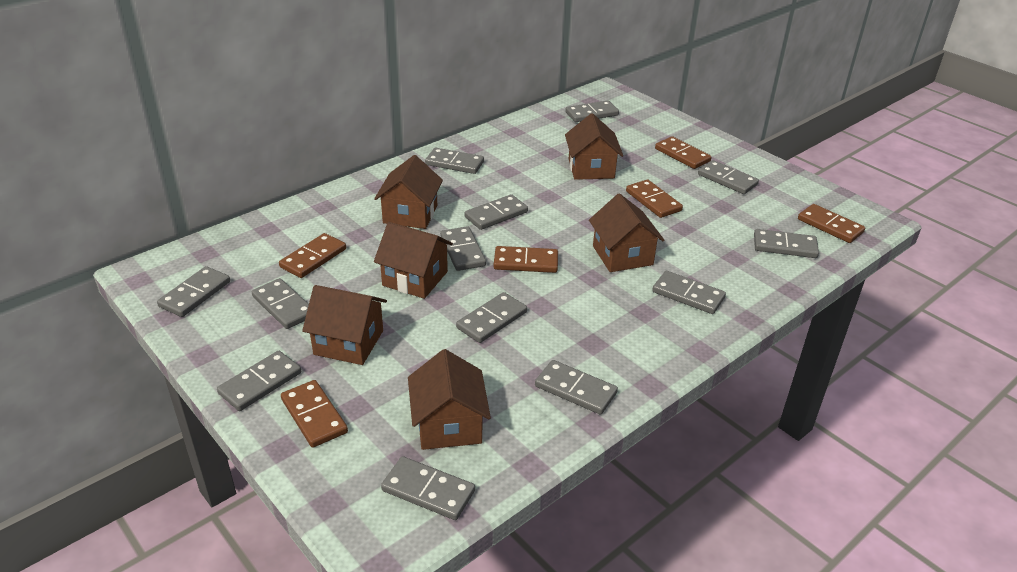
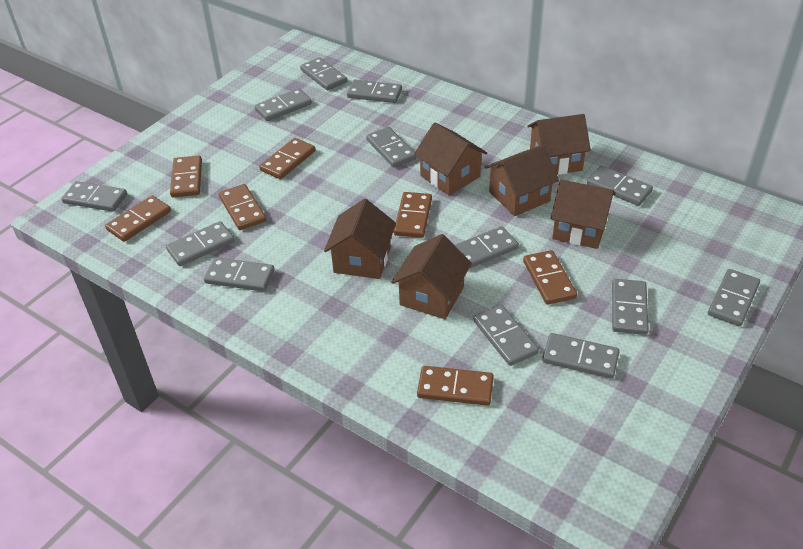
brown domino: 6 -> 7

